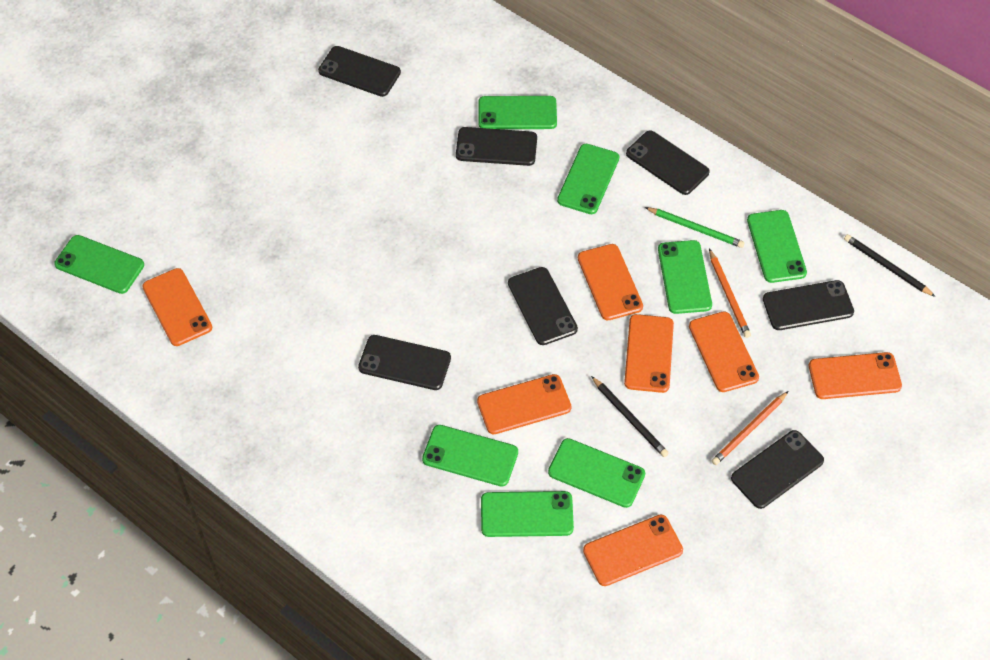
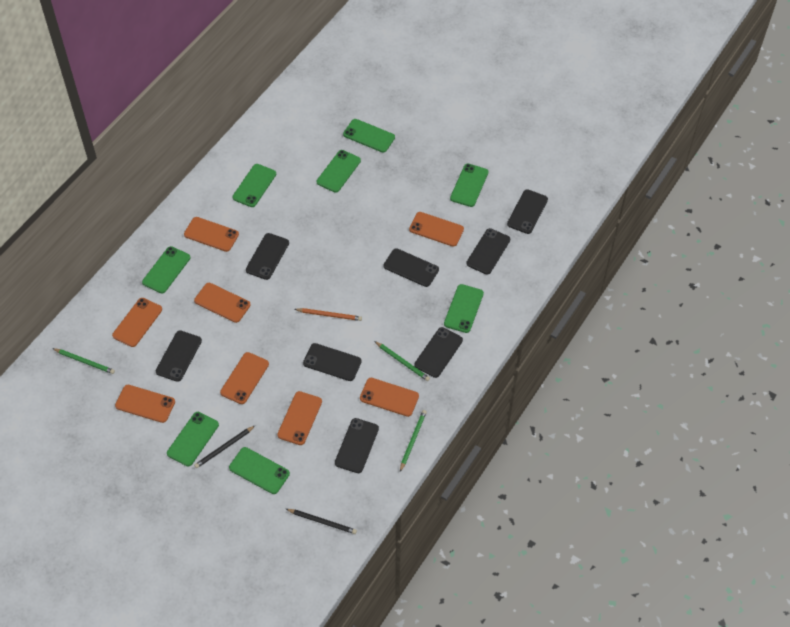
black phone: 7 -> 8
green pencil: 1 -> 3
orange pencil: 2 -> 1
orange phone: 7 -> 8

